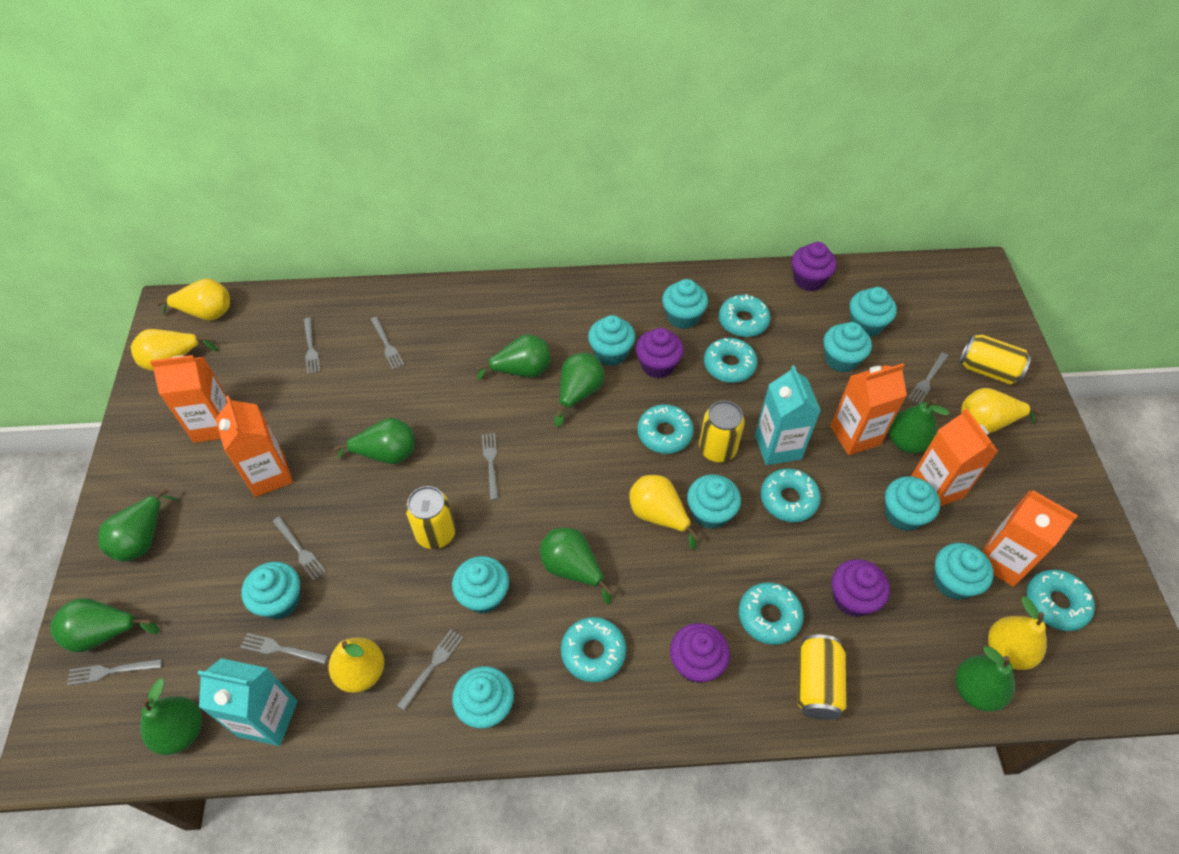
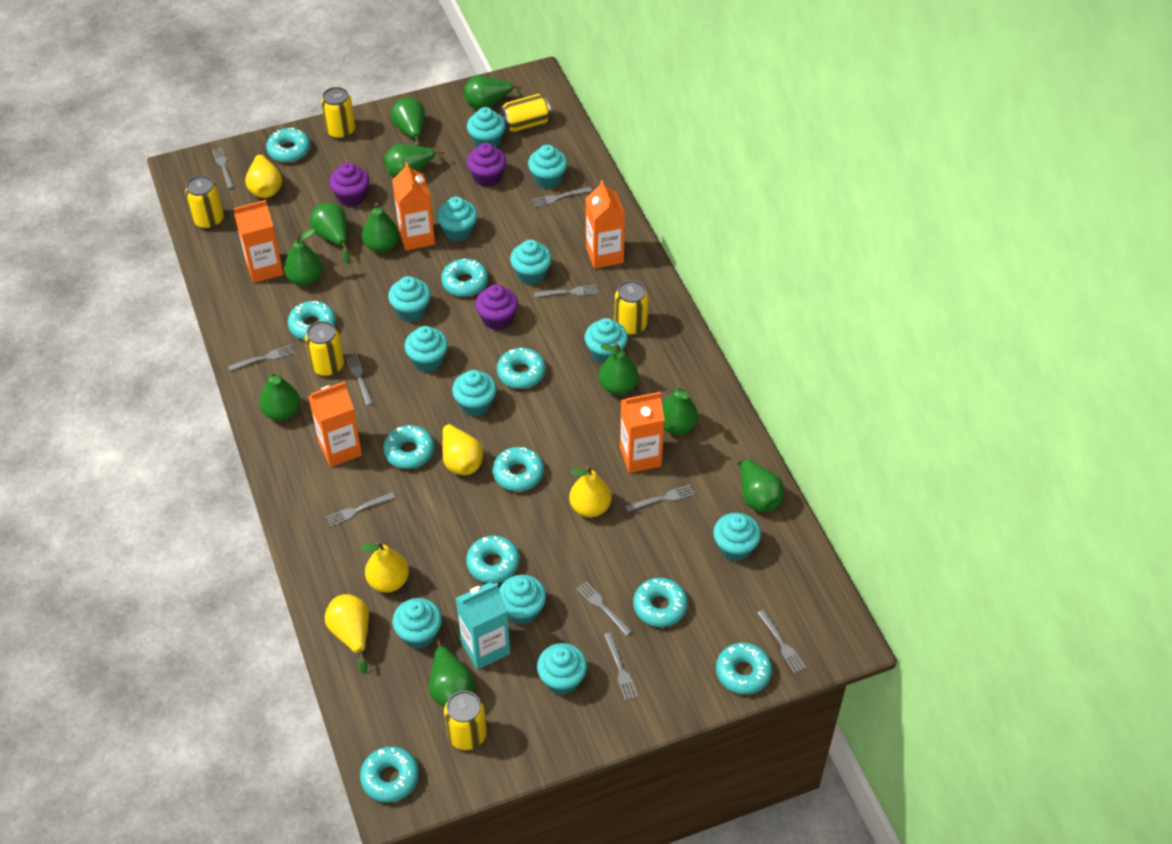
green pear: 9 -> 11
grey fork: 8 -> 10
purple cupcake: 4 -> 3
turquoise carton: 2 -> 1
turquoise cupcake: 10 -> 12
turquoise donut: 7 -> 10
yellow can: 4 -> 6
yellow pear: 6 -> 5

